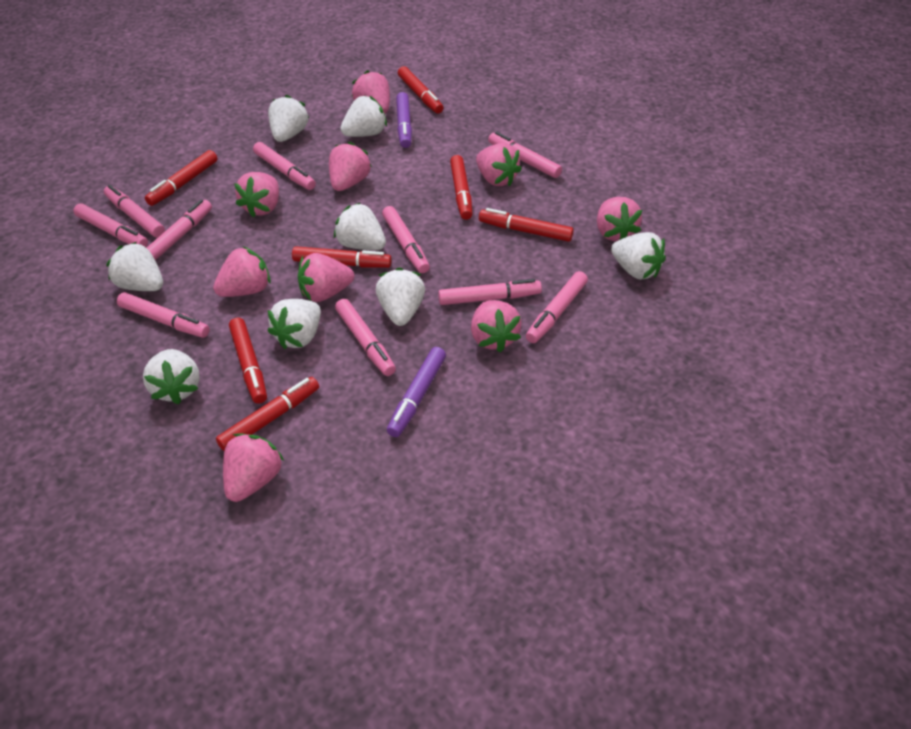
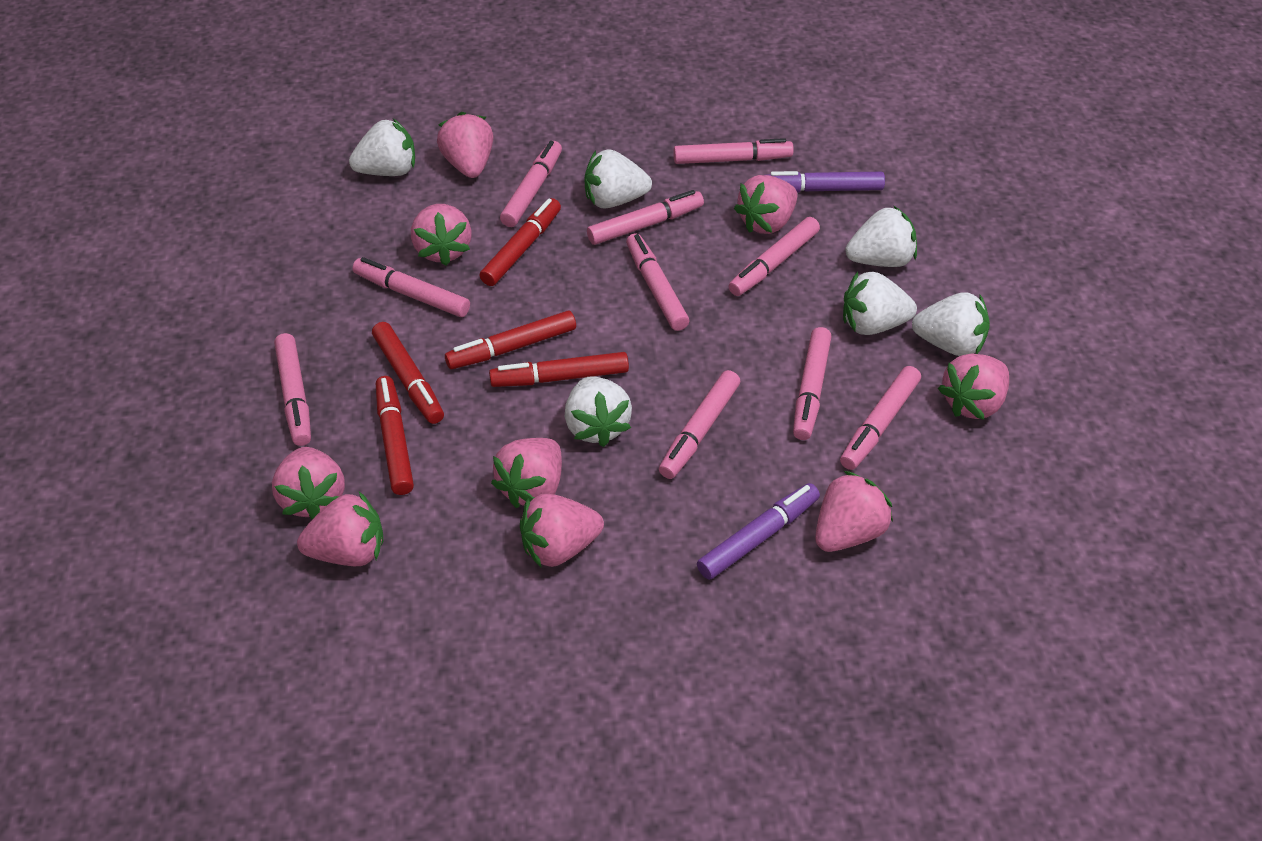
red marker: 7 -> 5
white strawberry: 8 -> 6

